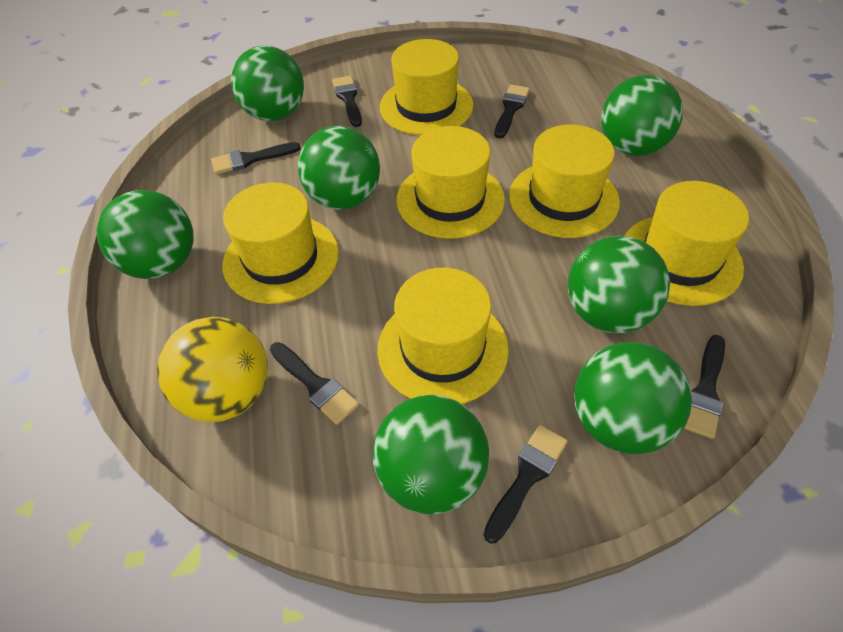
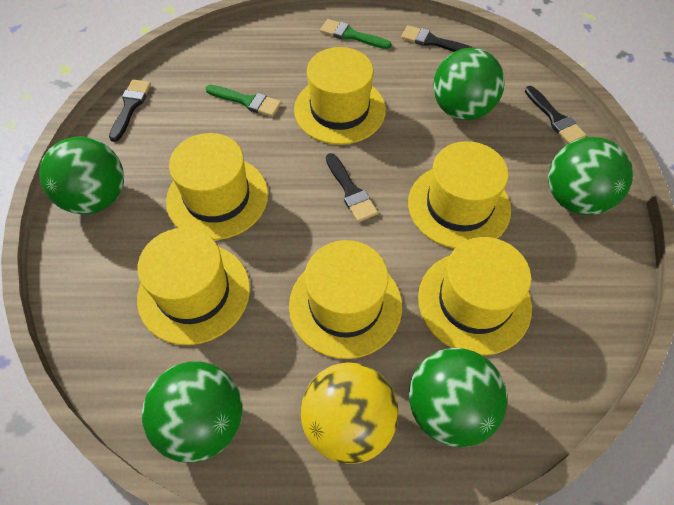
black brush: 6 -> 4
green ball: 7 -> 5
green brush: 0 -> 2

